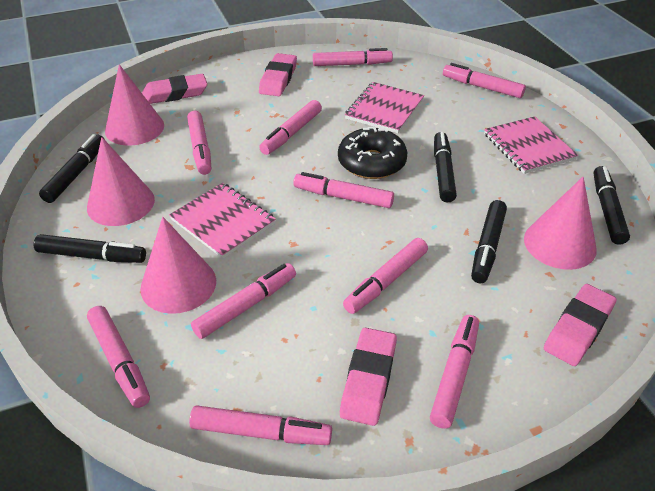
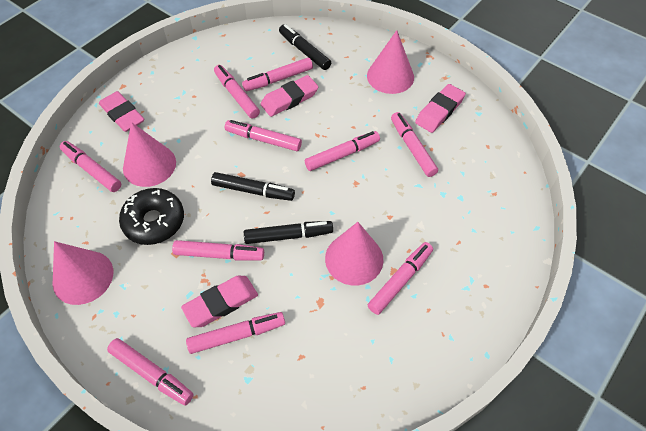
black marker: 5 -> 3
pink notebook: 3 -> 0

